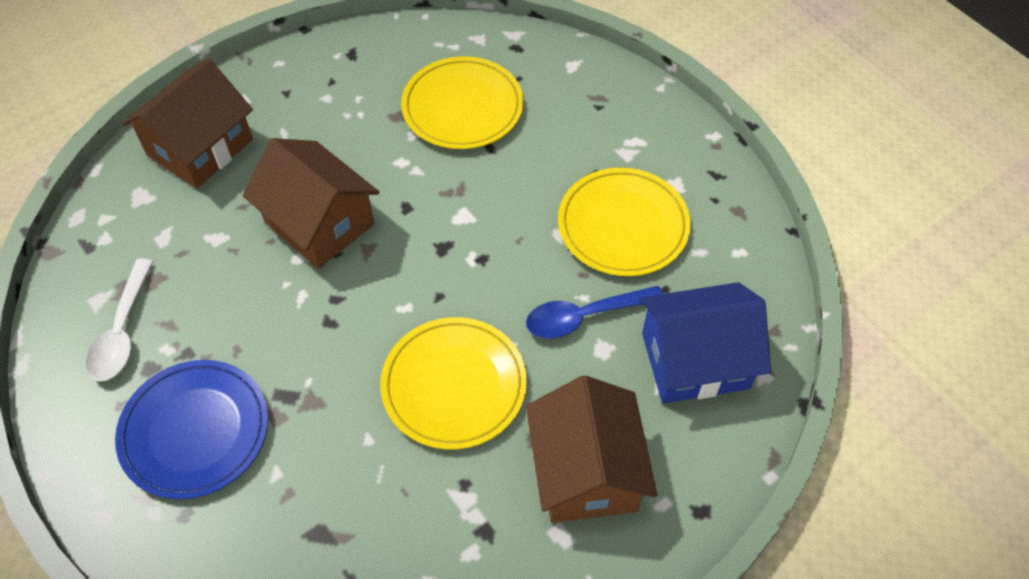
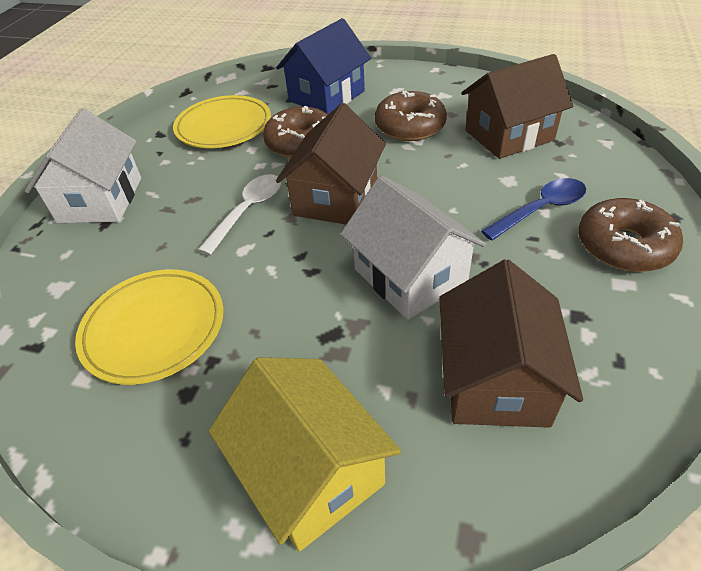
blue plate: 1 -> 0
brown donut: 0 -> 3
white house: 0 -> 2
yellow house: 0 -> 1
yellow plate: 3 -> 2

